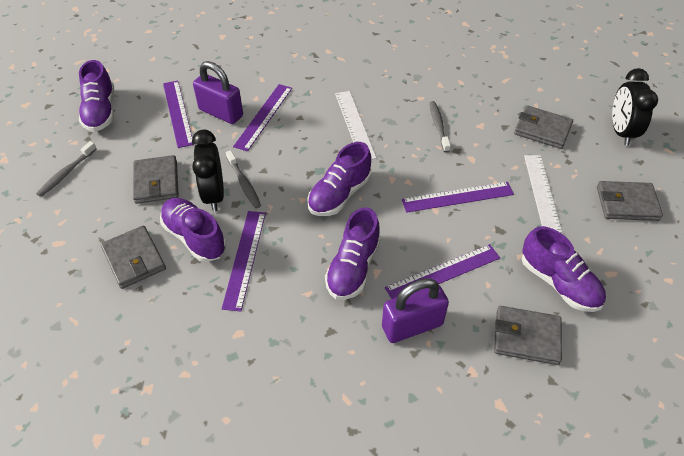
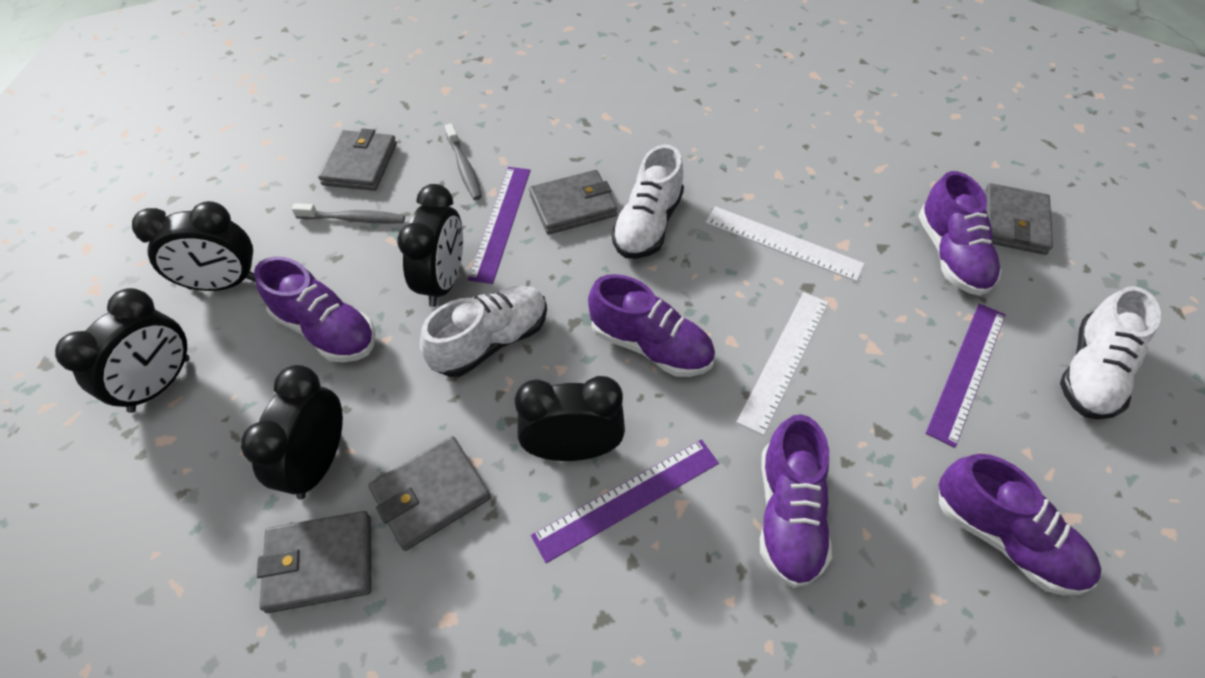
black clock: 2 -> 5
grey toothbrush: 3 -> 2
purple padlock: 2 -> 0
purple ruler: 5 -> 3
white shoe: 0 -> 3

